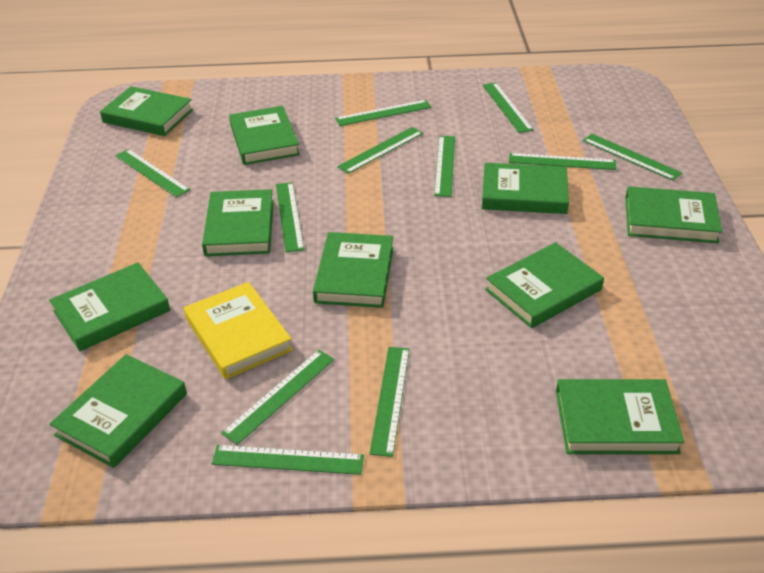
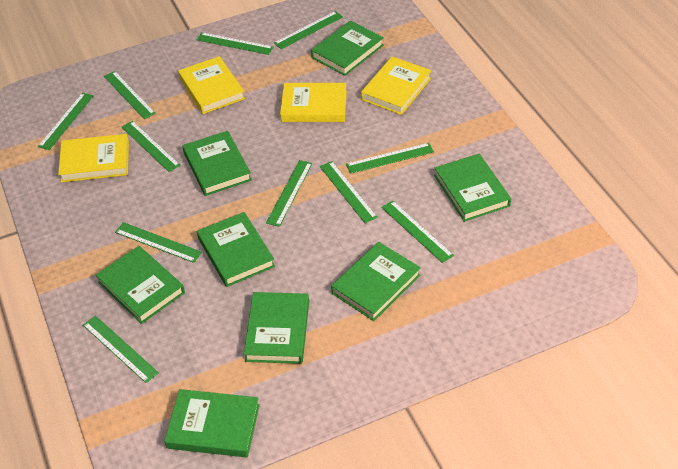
green book: 10 -> 8
yellow book: 1 -> 4

